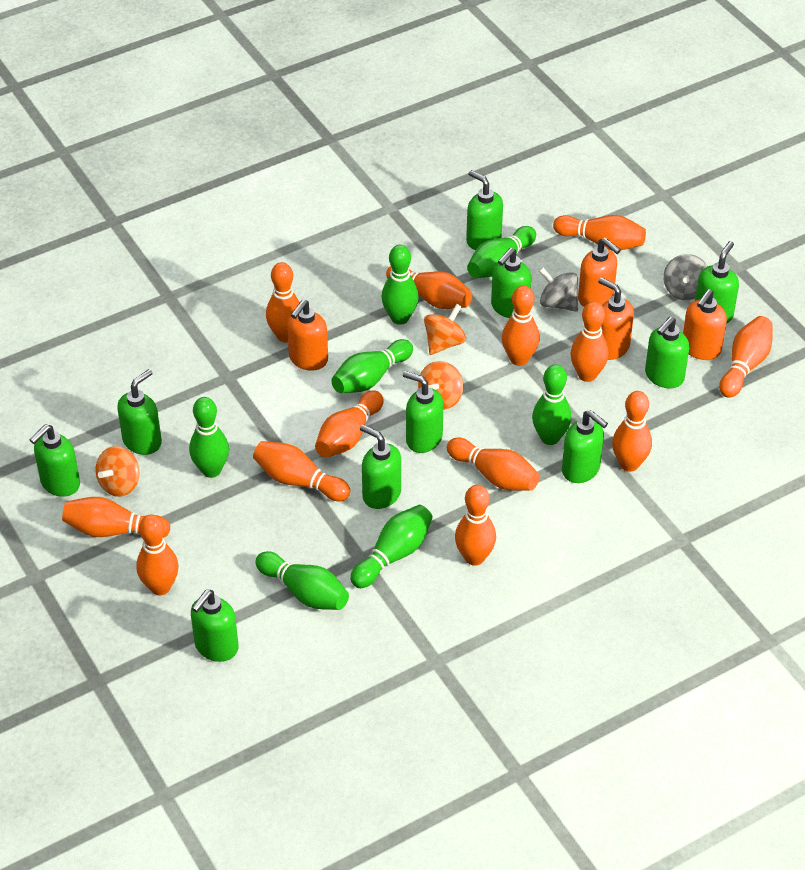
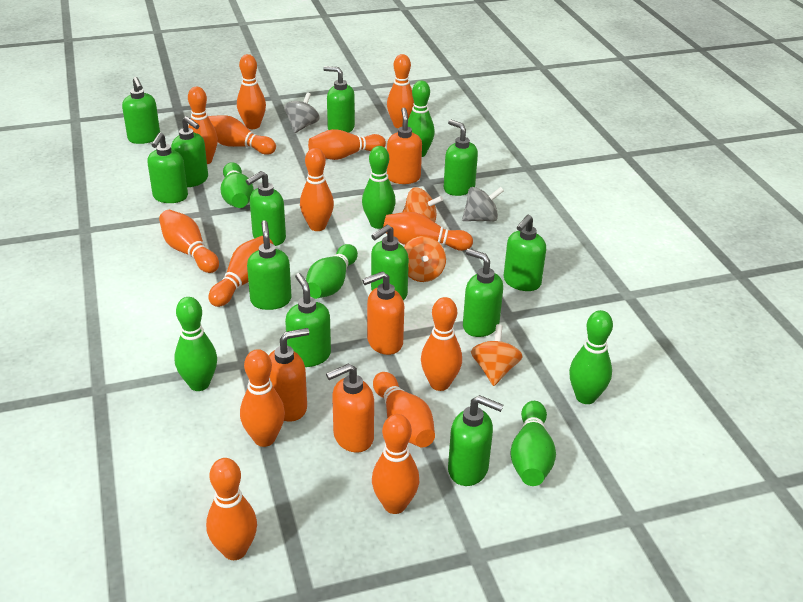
green soap dispenser: 10 -> 12
orange bowling pin: 13 -> 14

